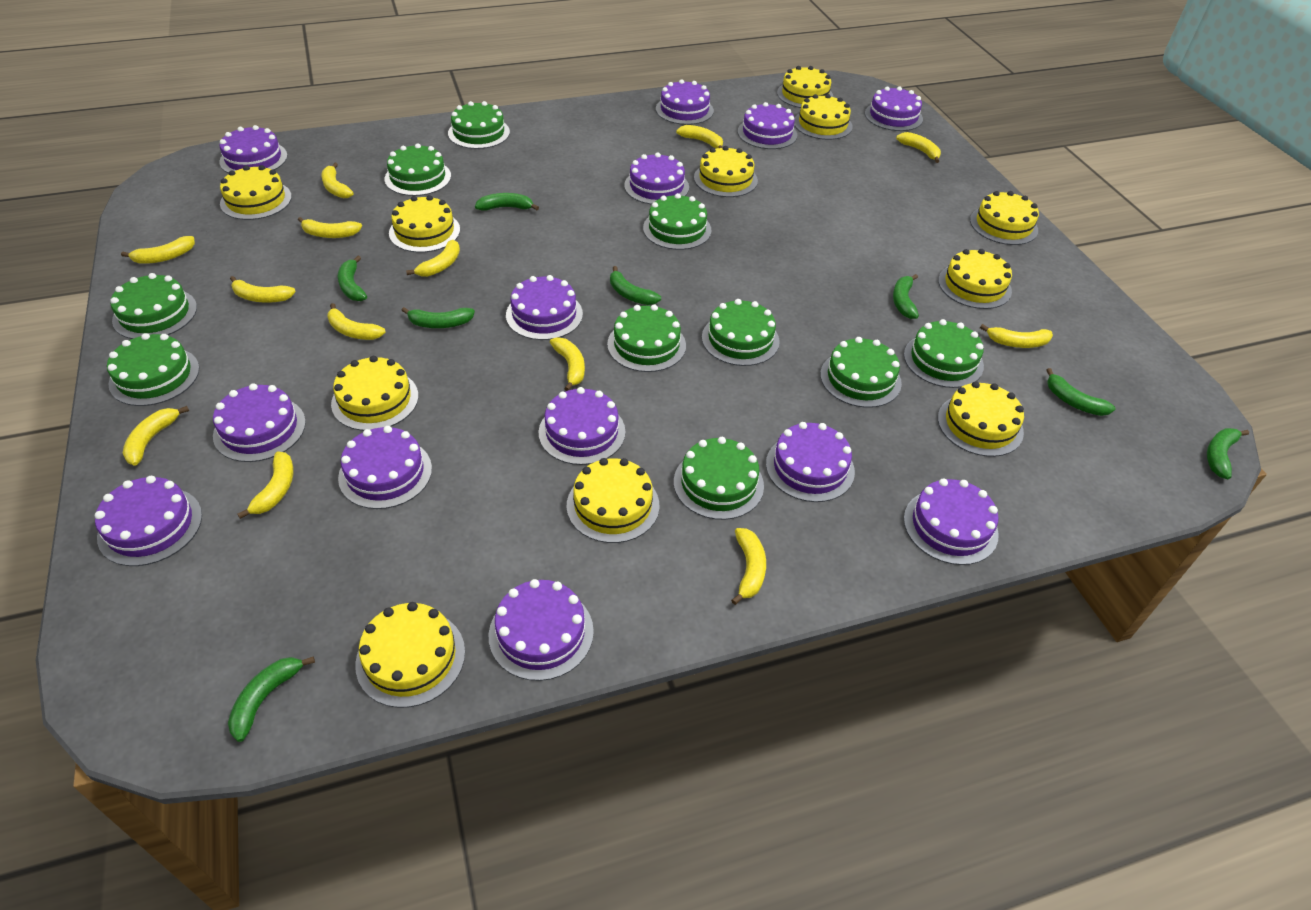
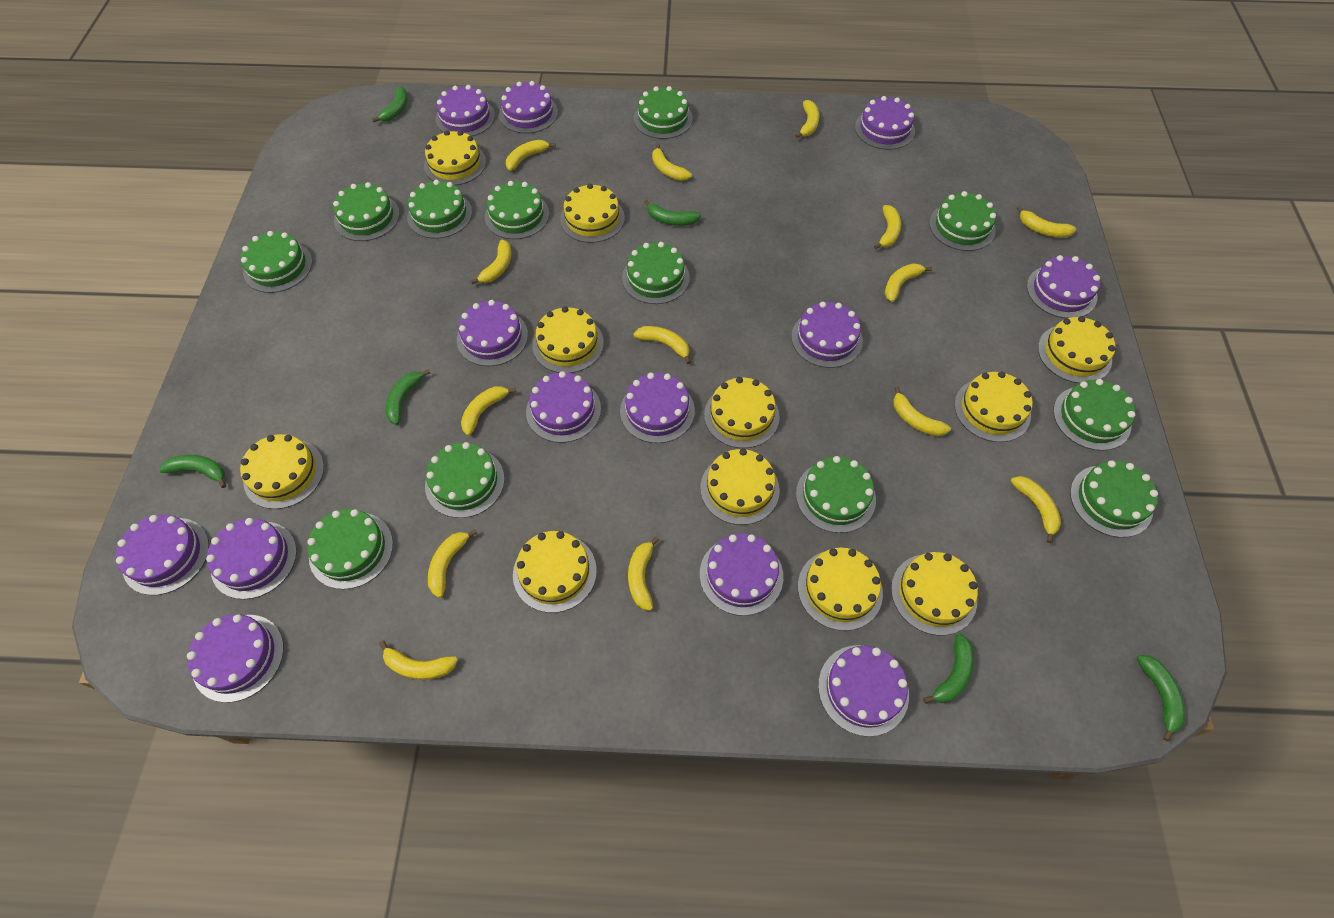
green banana: 8 -> 6
green cake: 10 -> 12
yellow banana: 13 -> 14

